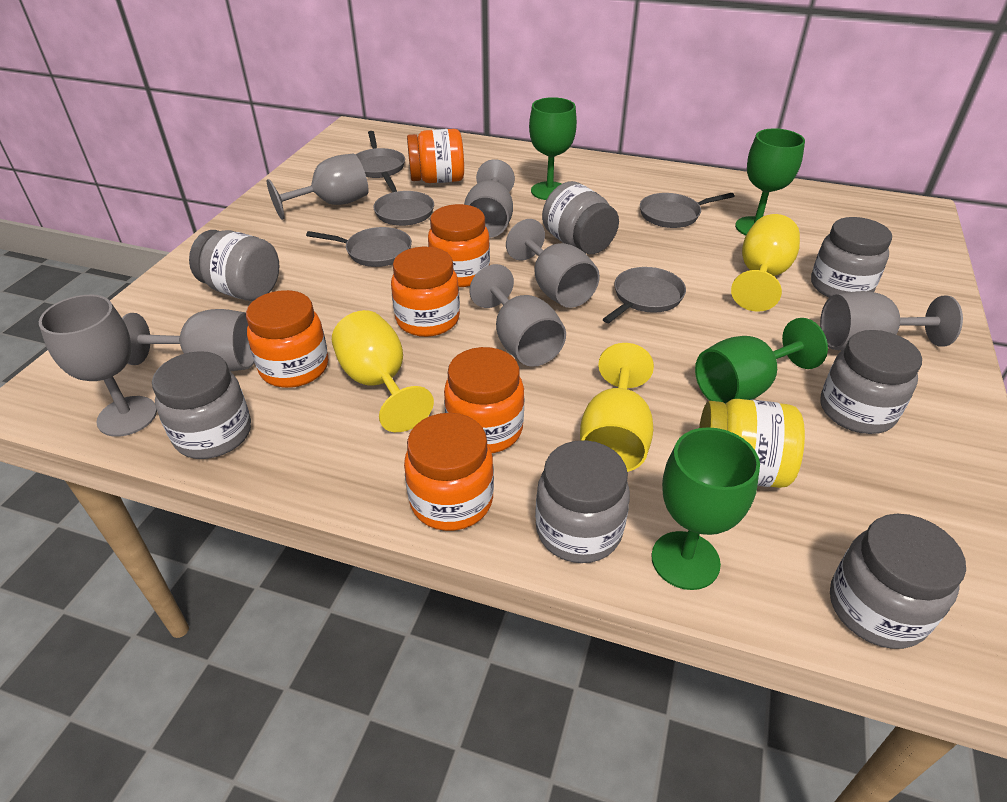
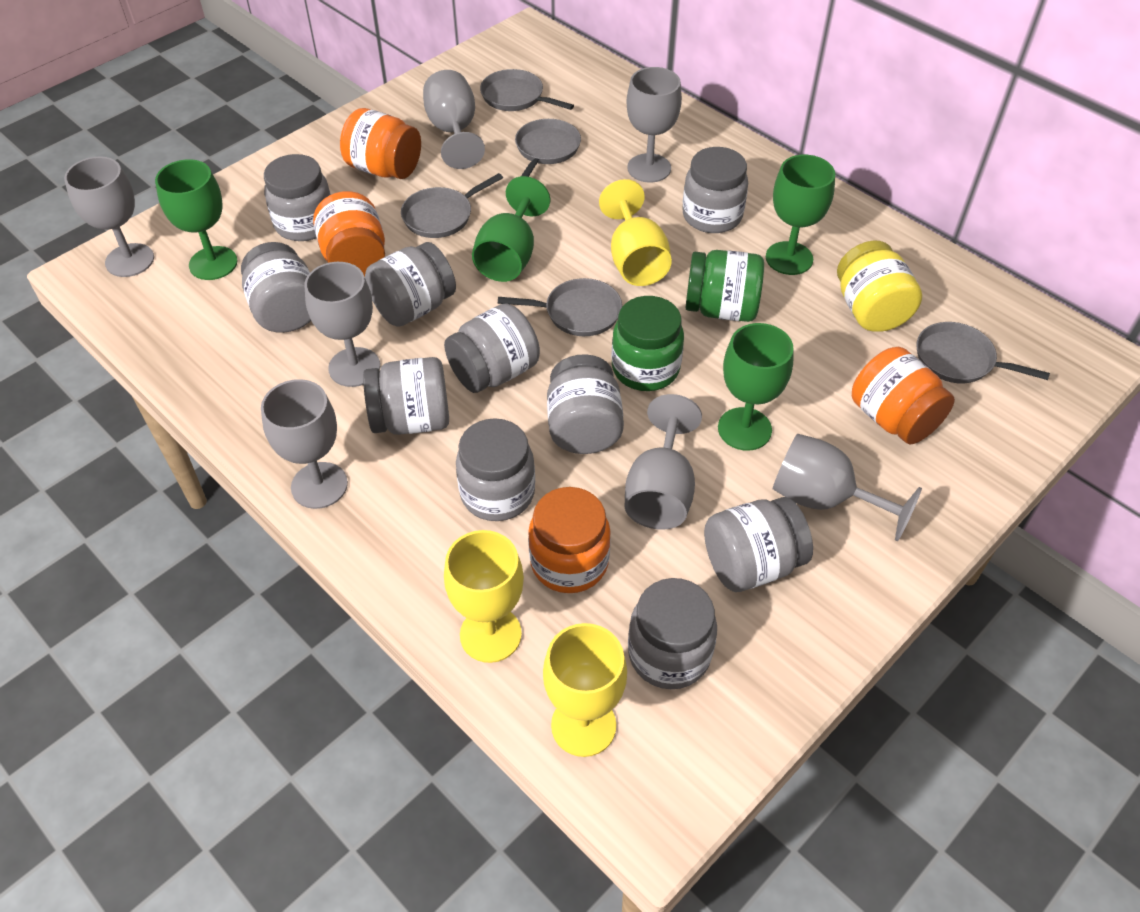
green jar: 0 -> 2
grey jar: 7 -> 10
orange jar: 6 -> 4

